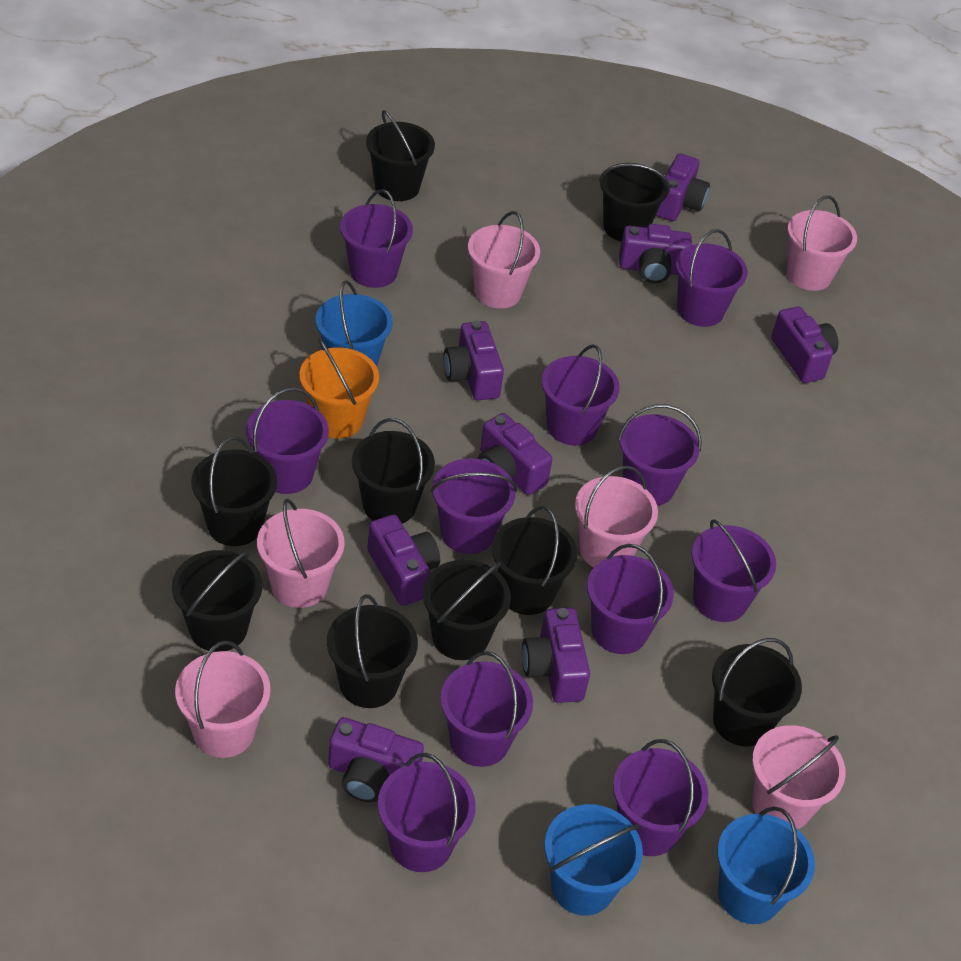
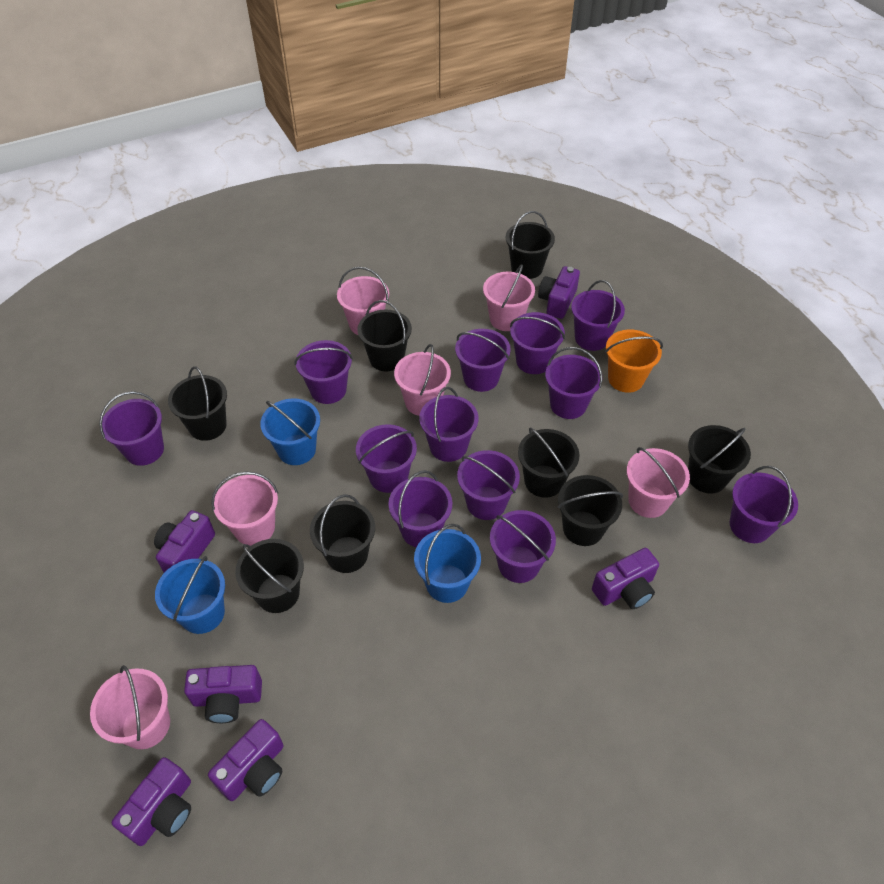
black bucket: 9 -> 8
purple bucket: 11 -> 12
purple camera: 8 -> 6

